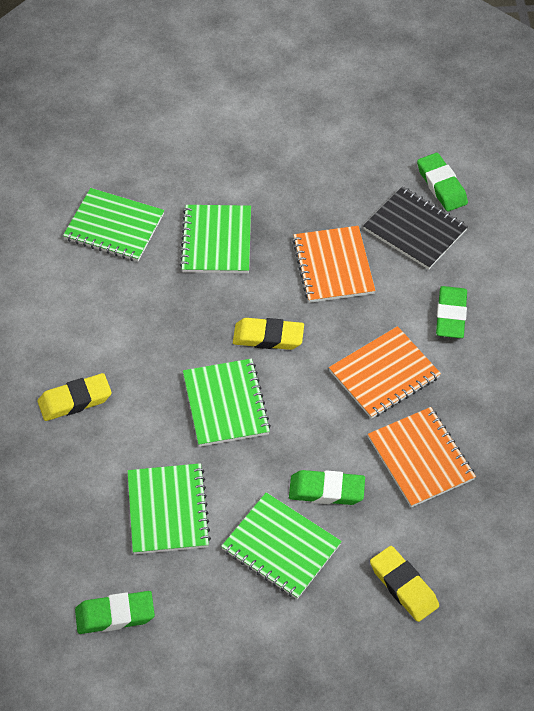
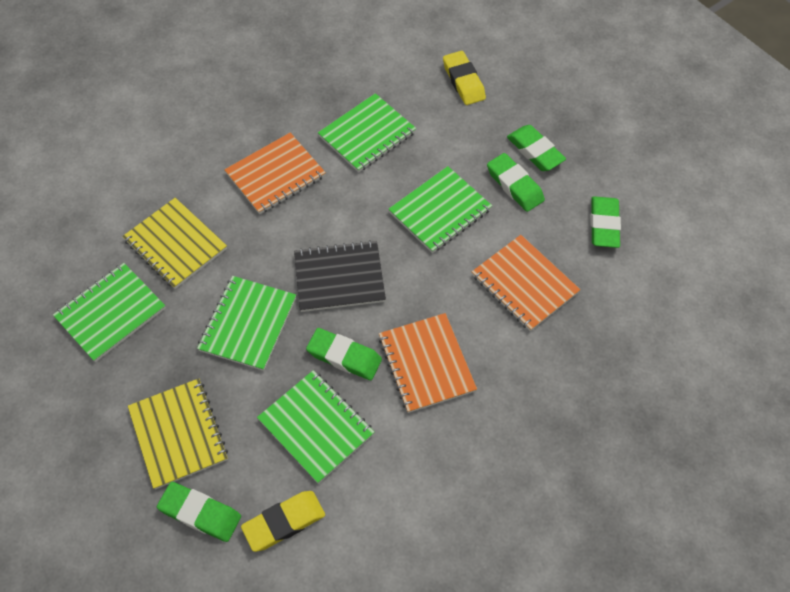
green eraser: 4 -> 5
yellow eraser: 3 -> 2
yellow notebook: 0 -> 2

